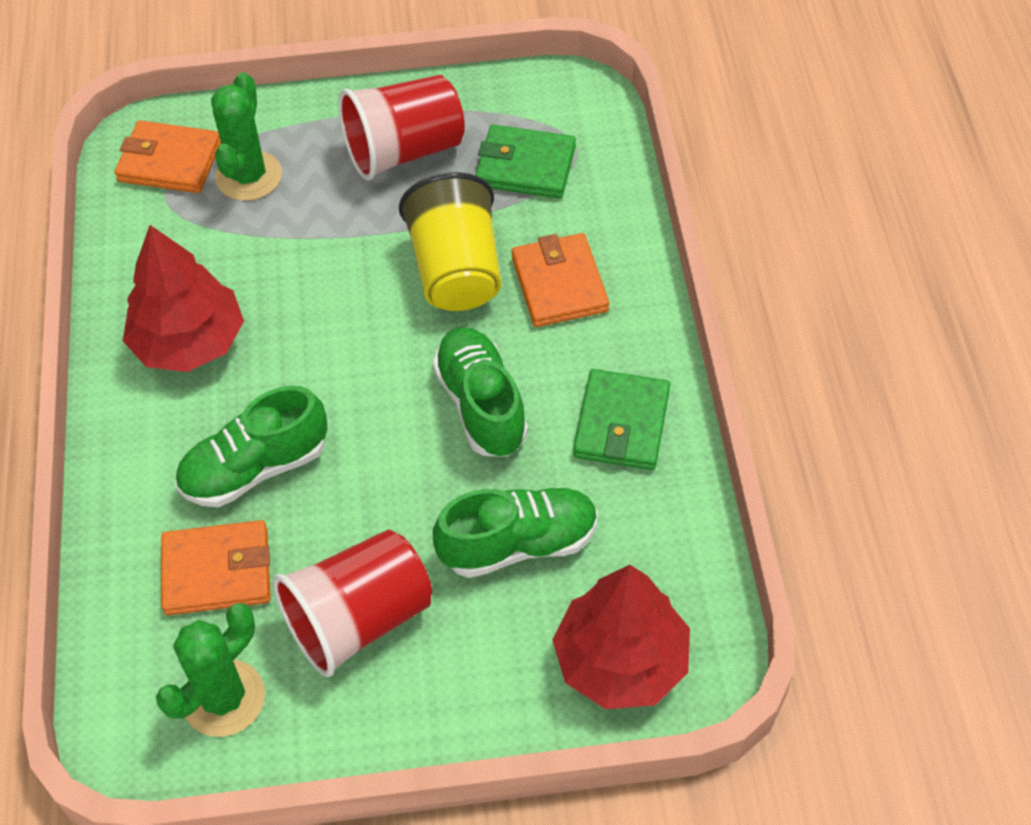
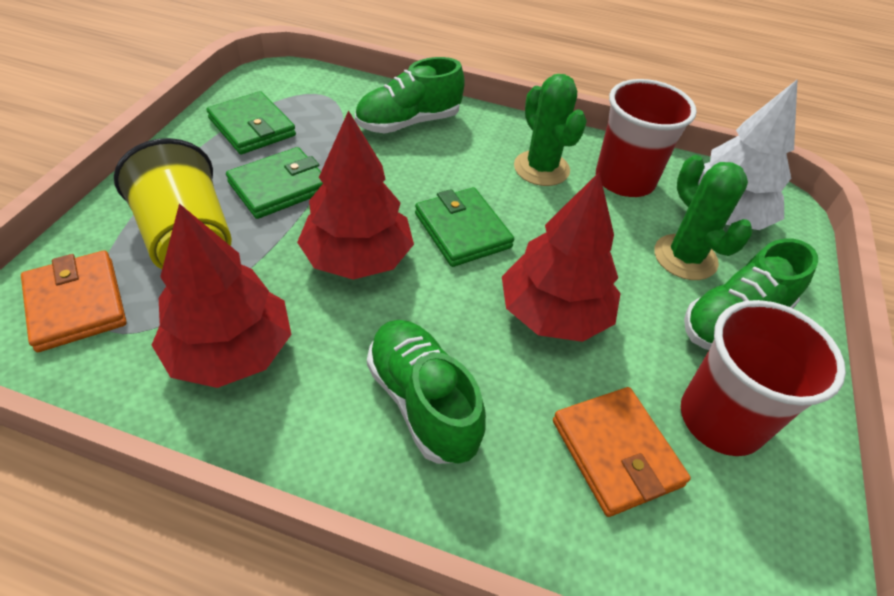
green wallet: 2 -> 3
orange wallet: 3 -> 2
red tree: 2 -> 3
white tree: 0 -> 1

